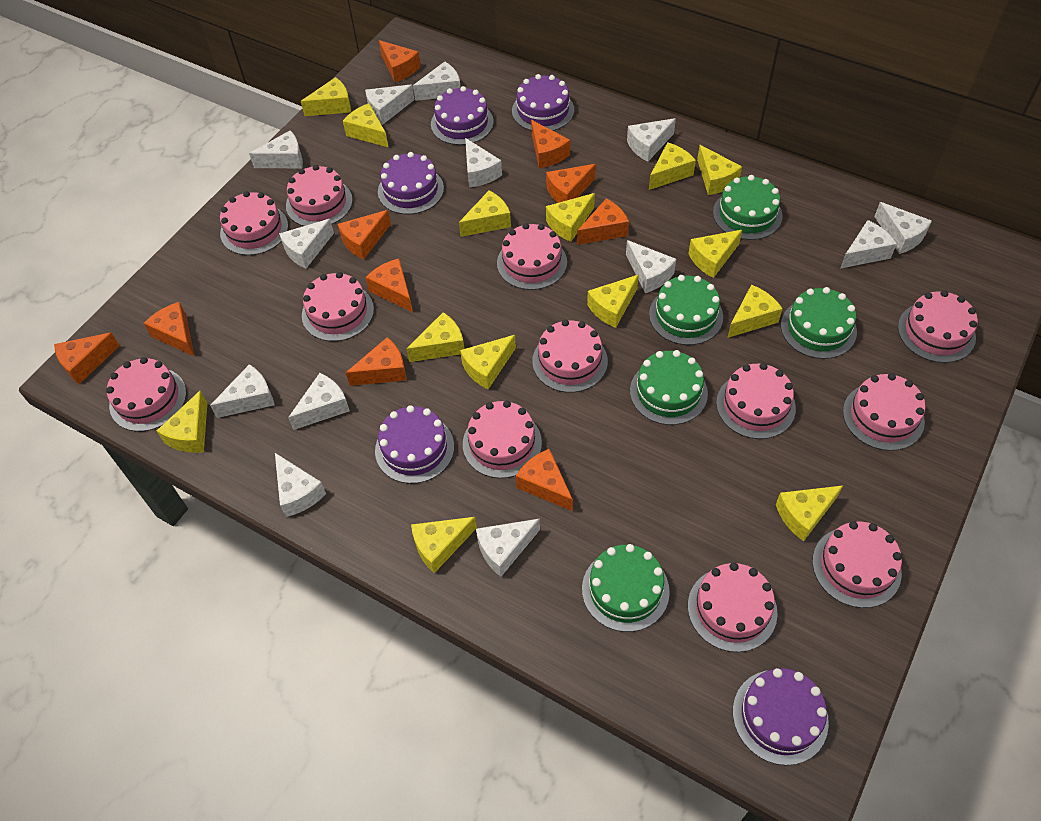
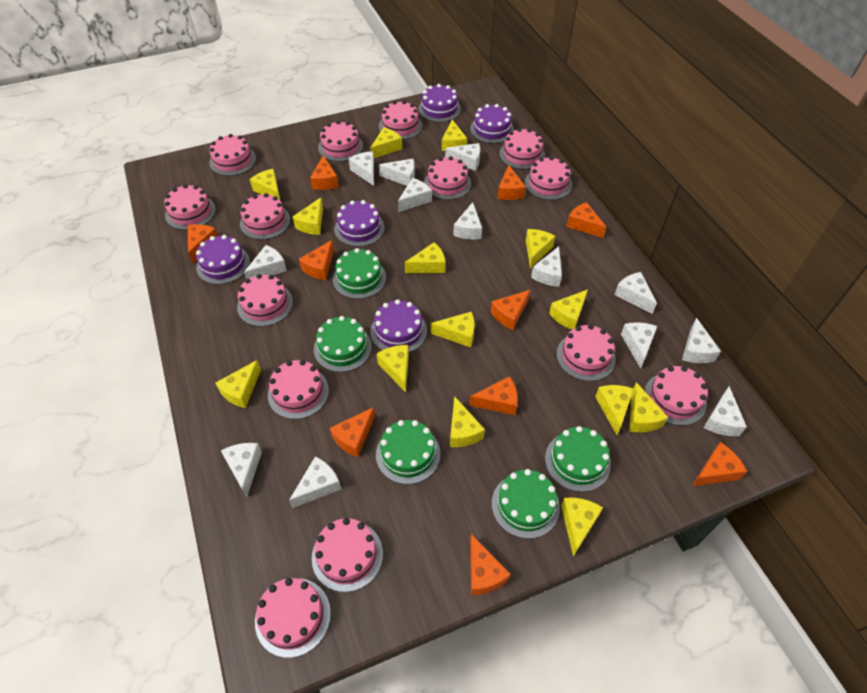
pink cake: 12 -> 14

